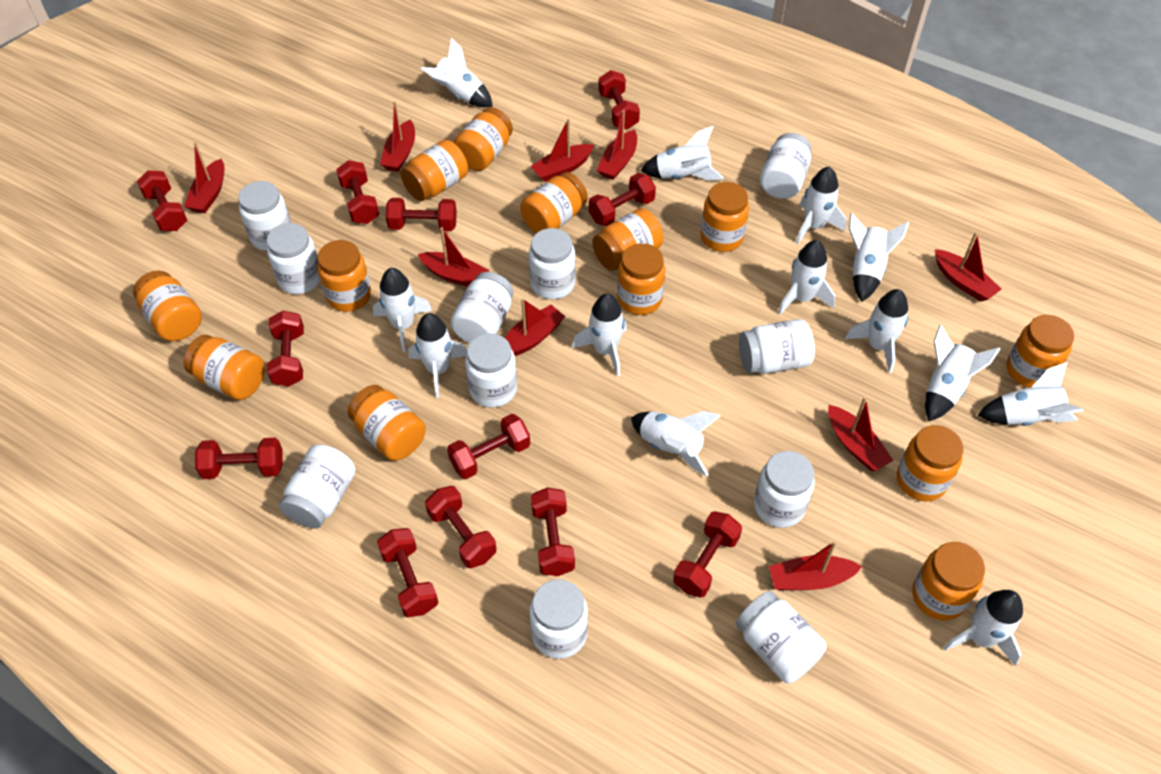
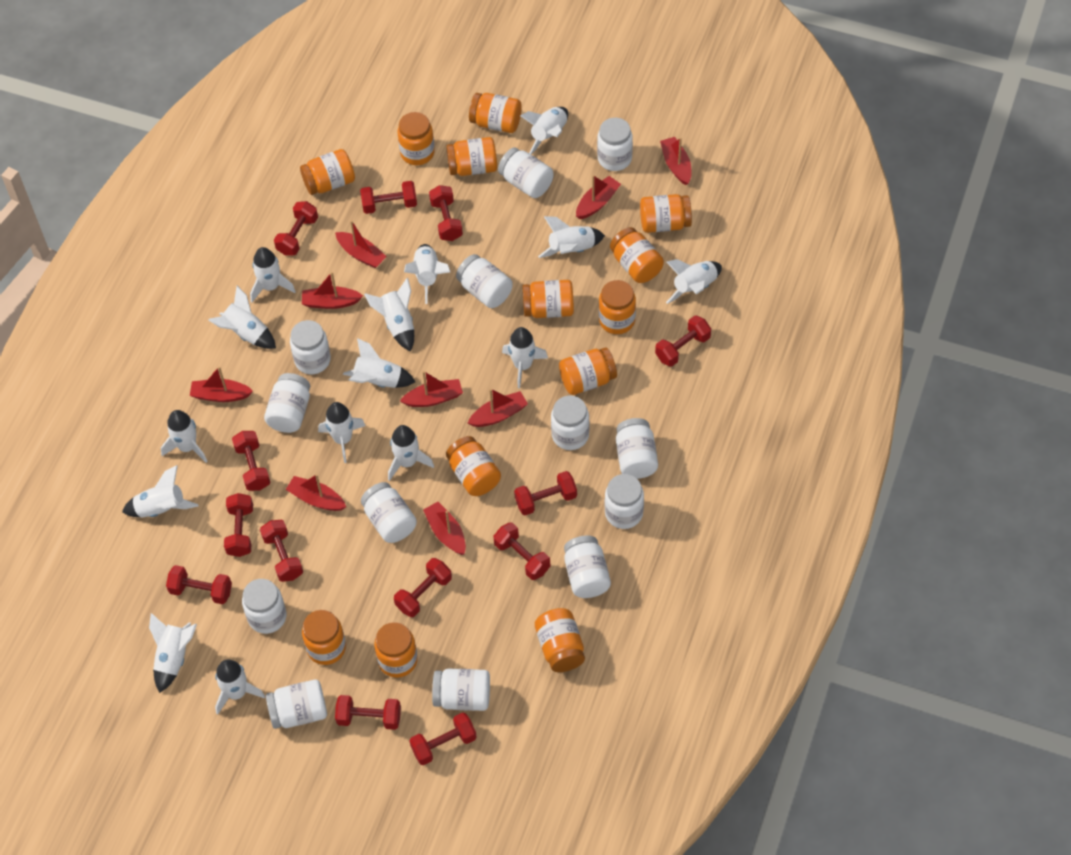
red dumbbell: 12 -> 13
white jar: 11 -> 13
white rocket: 13 -> 15

